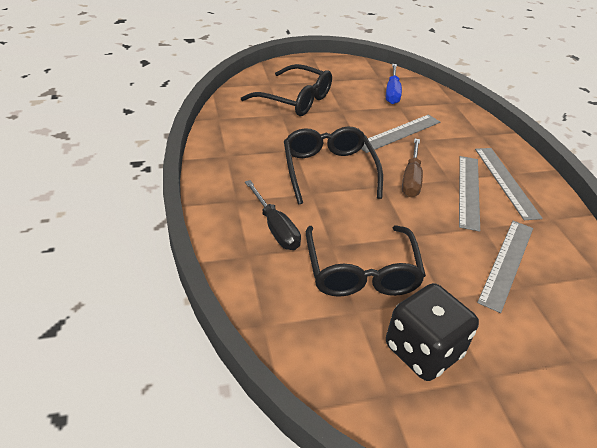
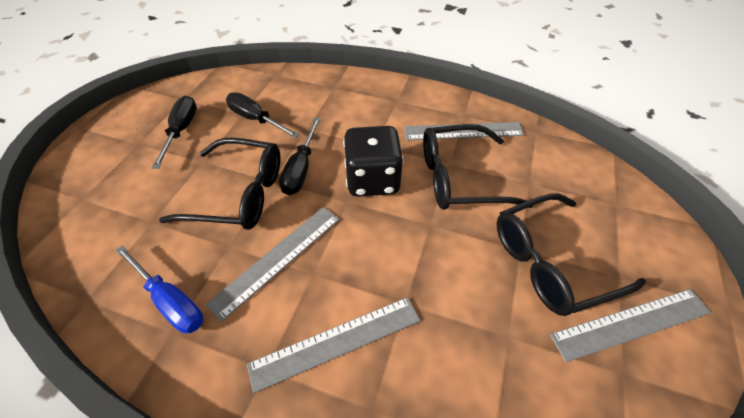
black screwdriver: 1 -> 3
brown screwdriver: 1 -> 0

